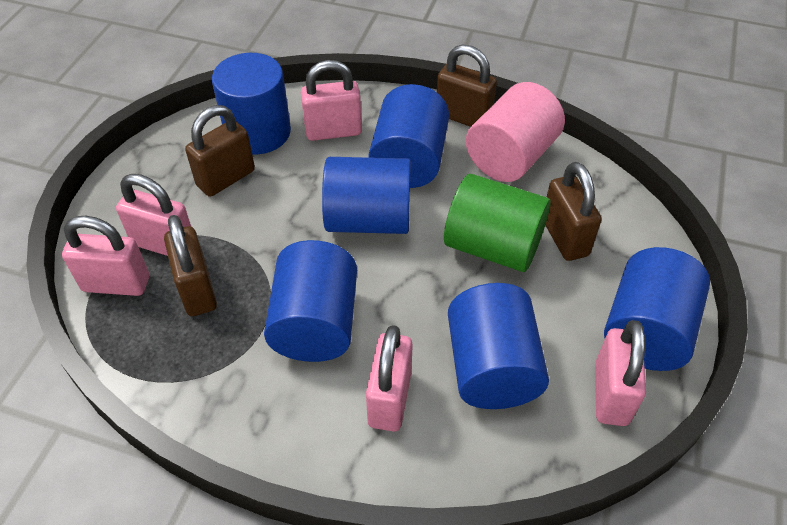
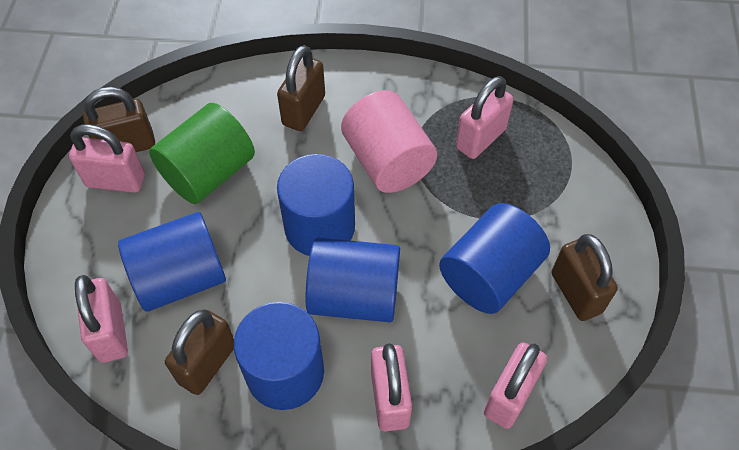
blue cylinder: 6 -> 5

